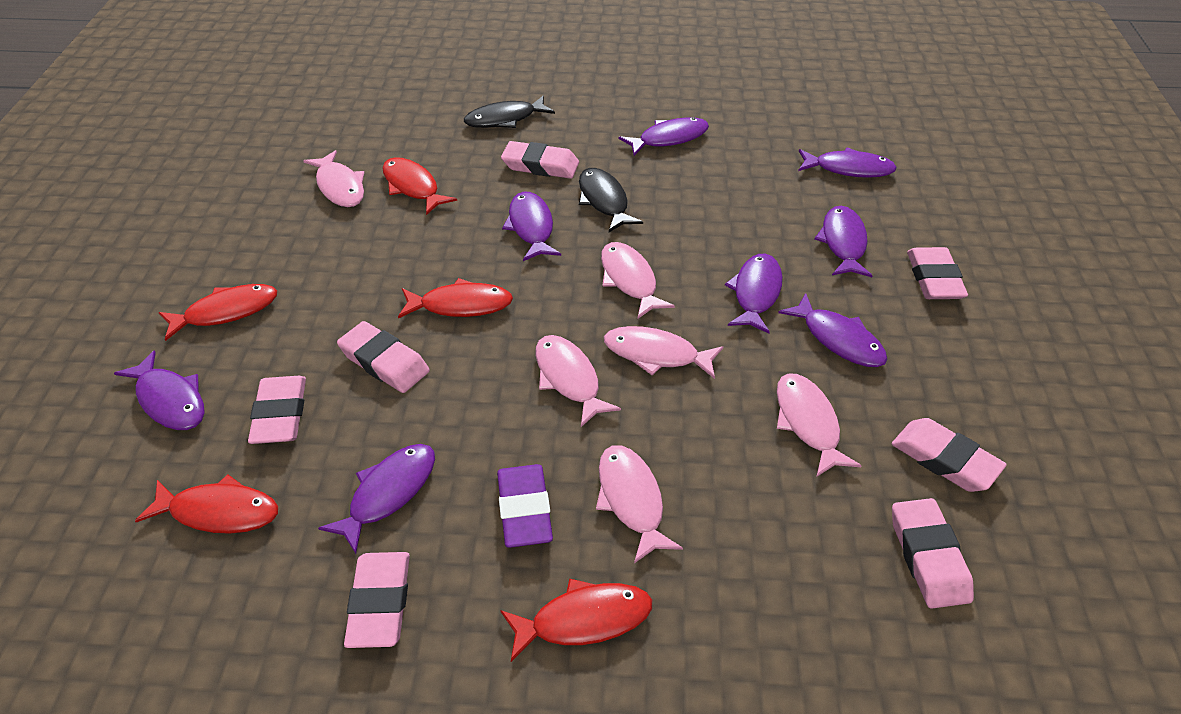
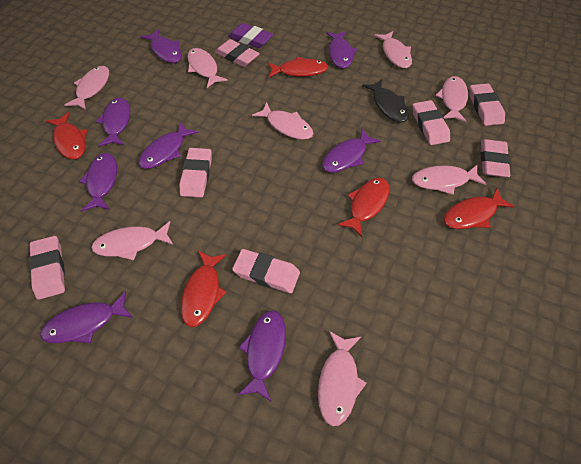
black fish: 2 -> 1
pink fish: 6 -> 8

